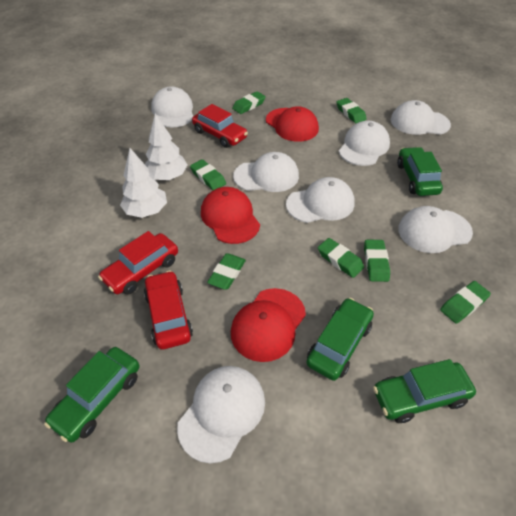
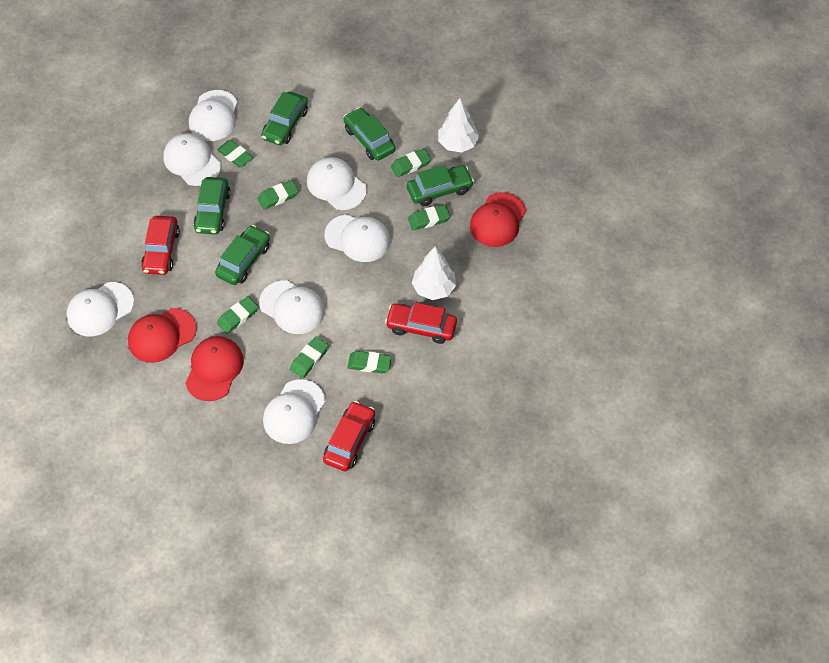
green car: 4 -> 5

